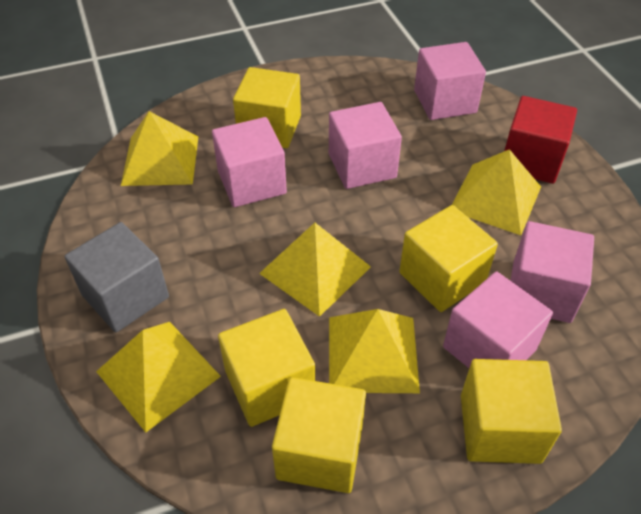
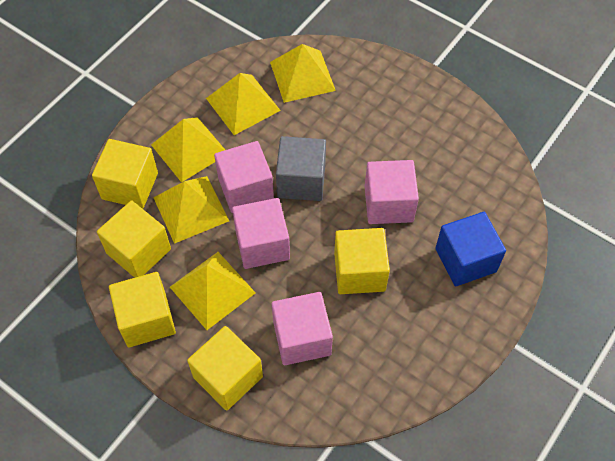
blue cube: 0 -> 1
pink cube: 5 -> 4
red cube: 1 -> 0

